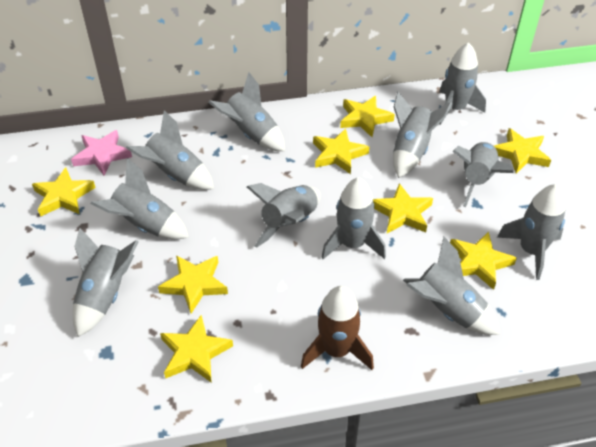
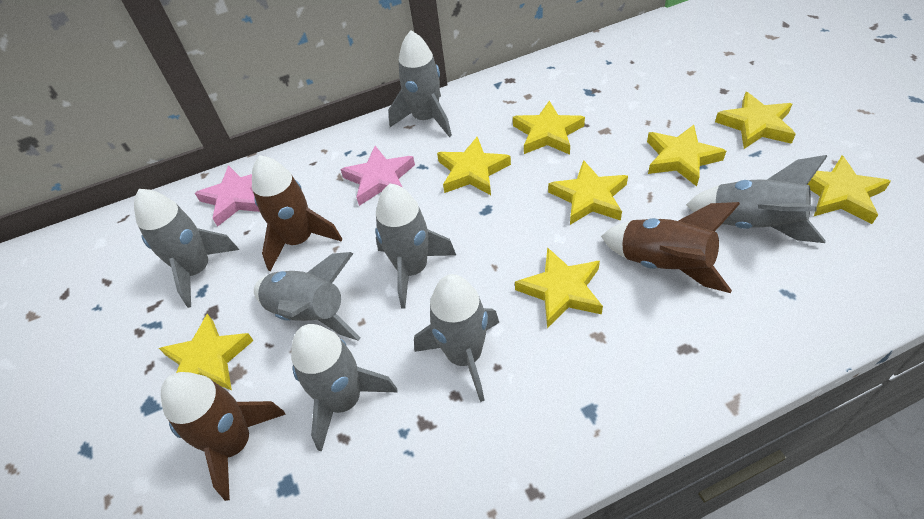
brown rocket: 1 -> 3
grey rocket: 11 -> 7
pink star: 1 -> 2

